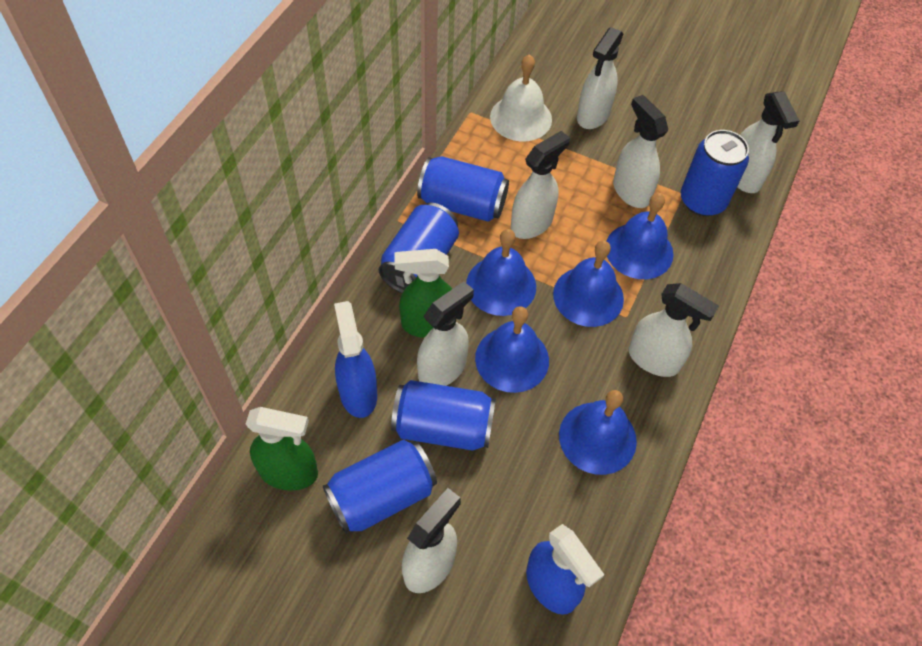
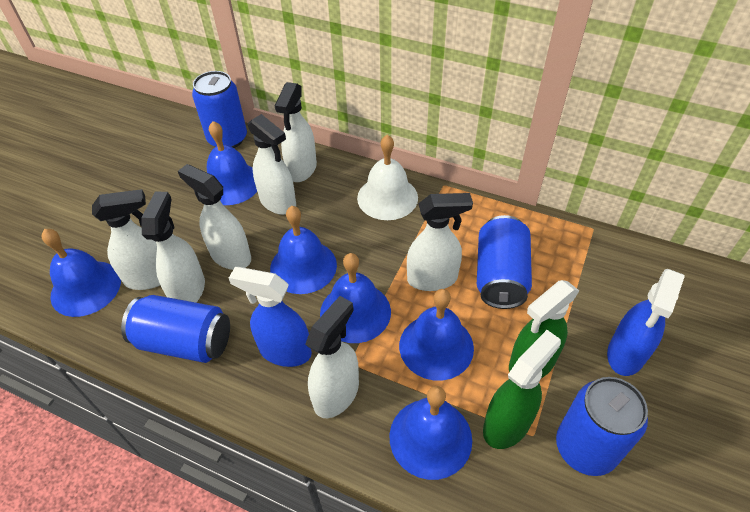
blue bell: 5 -> 6
blue can: 5 -> 4

